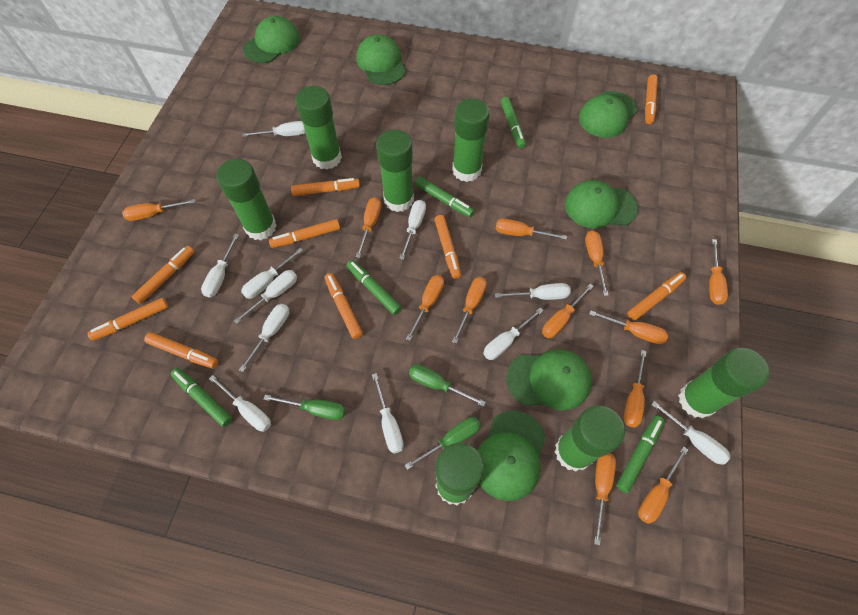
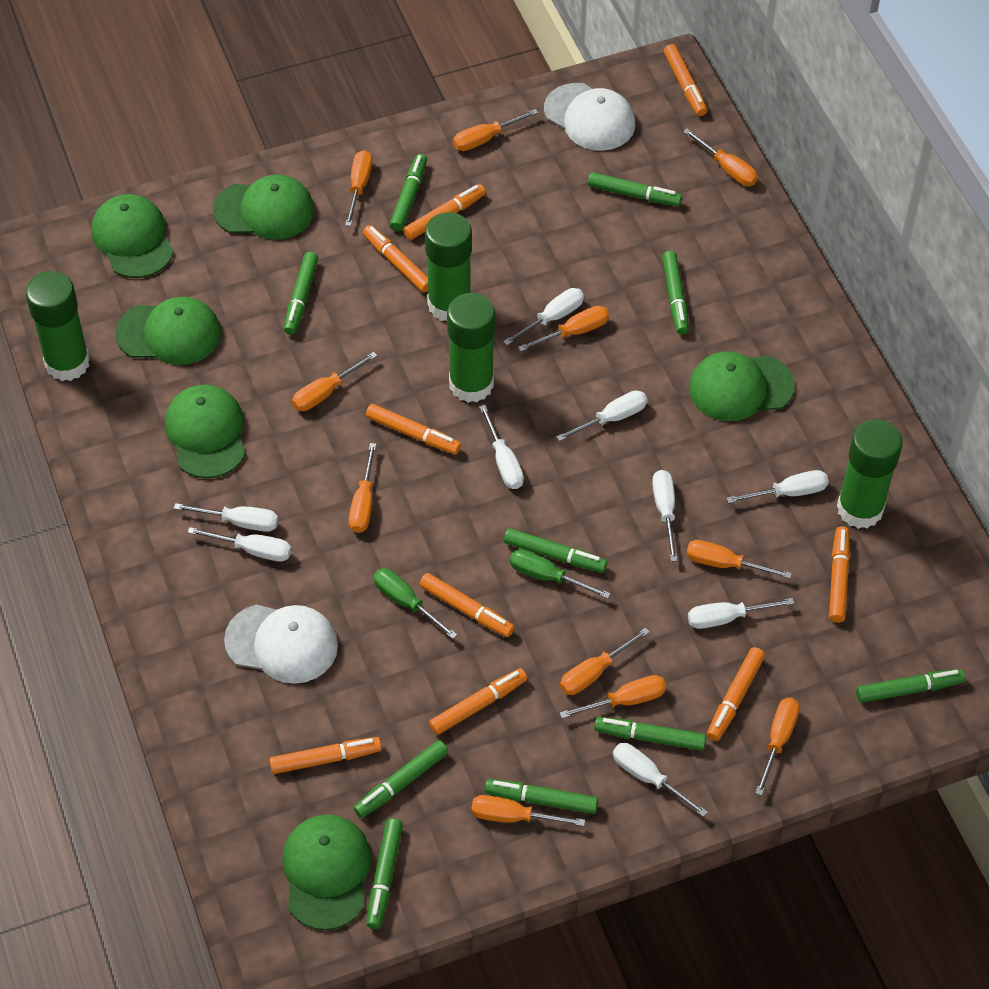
green glue stick: 7 -> 4
green marker: 5 -> 10
green screwdriver: 3 -> 2
orange screwdriver: 12 -> 11
white cap: 0 -> 2
white screwdriver: 11 -> 9

